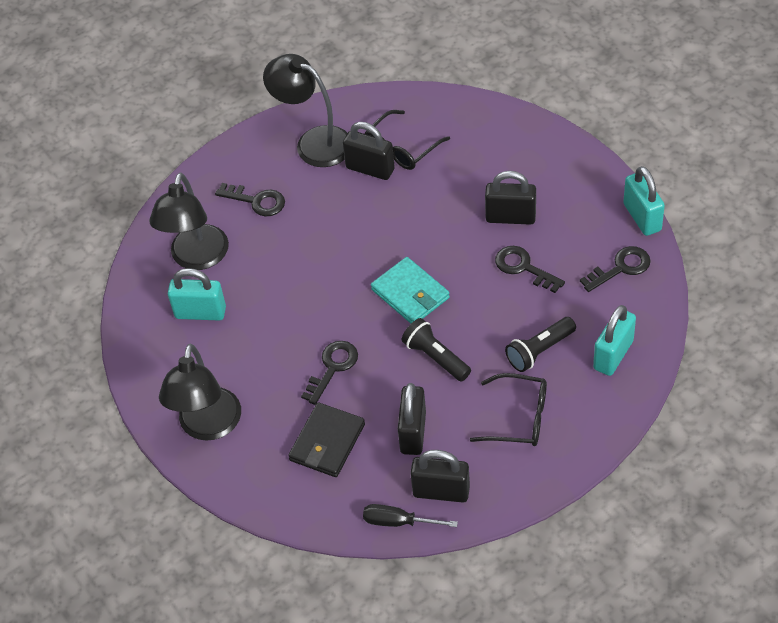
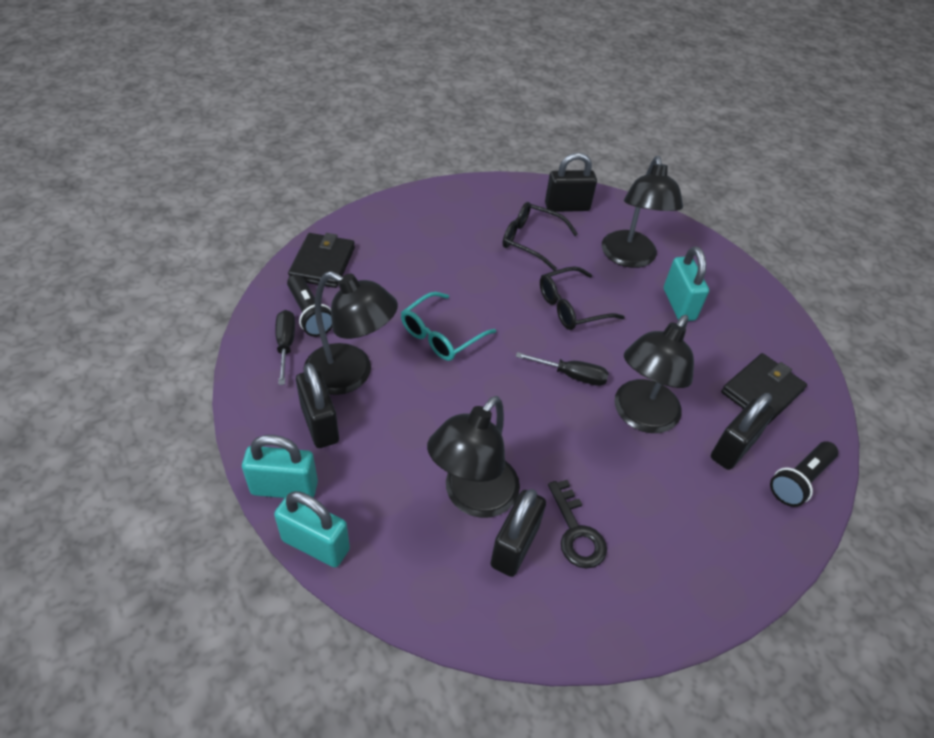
black key: 4 -> 1
black lamp: 3 -> 4
black screwdriver: 1 -> 2
black wallet: 1 -> 2
turquoise glasses: 0 -> 1
turquoise wallet: 1 -> 0

